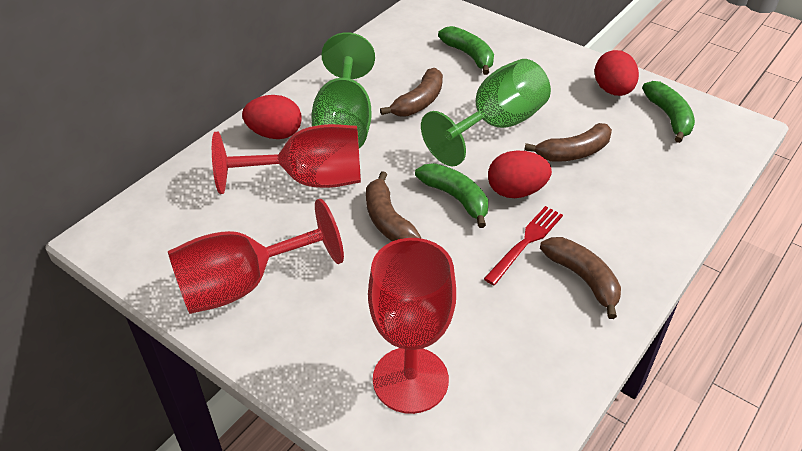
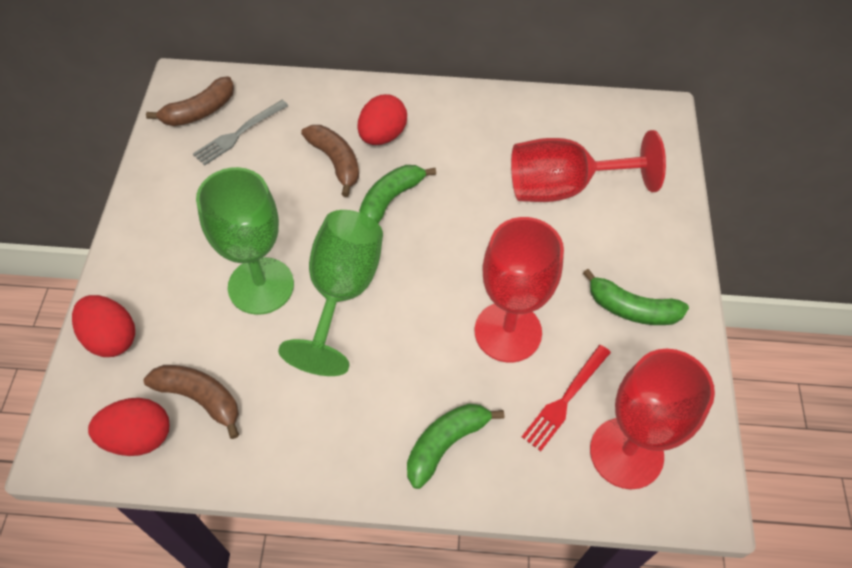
brown banana: 4 -> 3
grey fork: 0 -> 1

